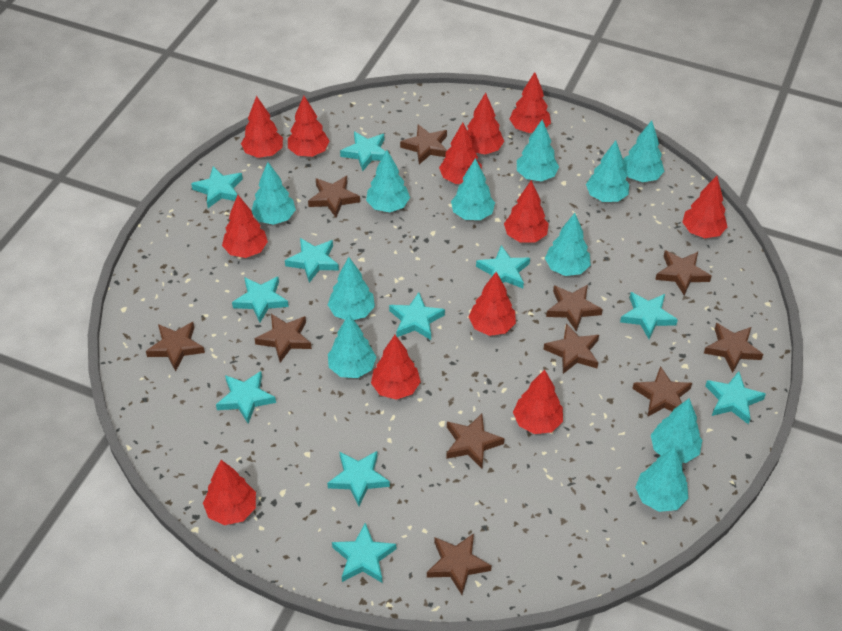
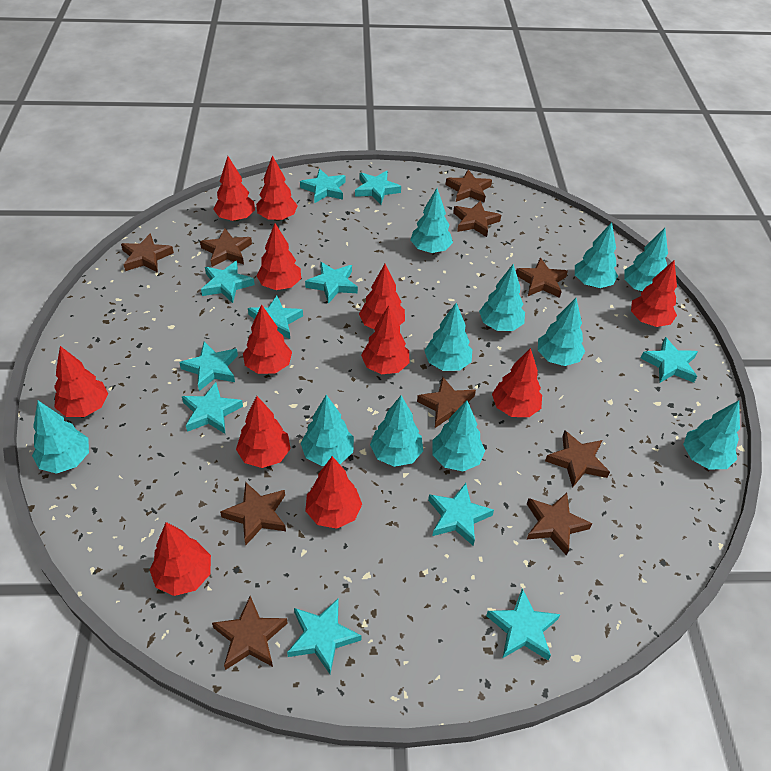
brown star: 11 -> 10

